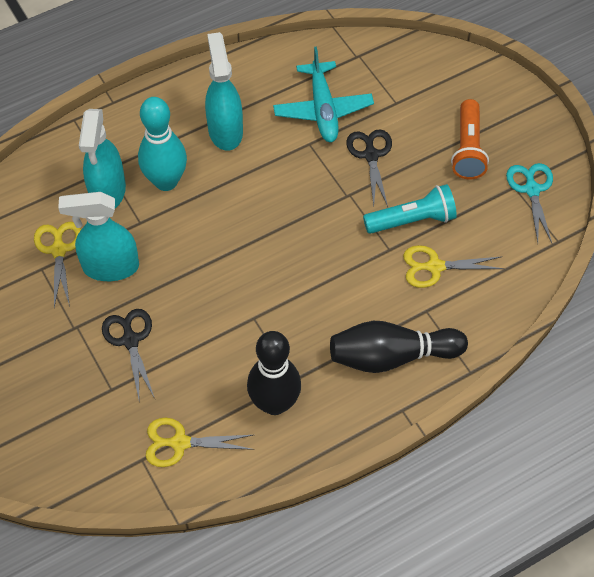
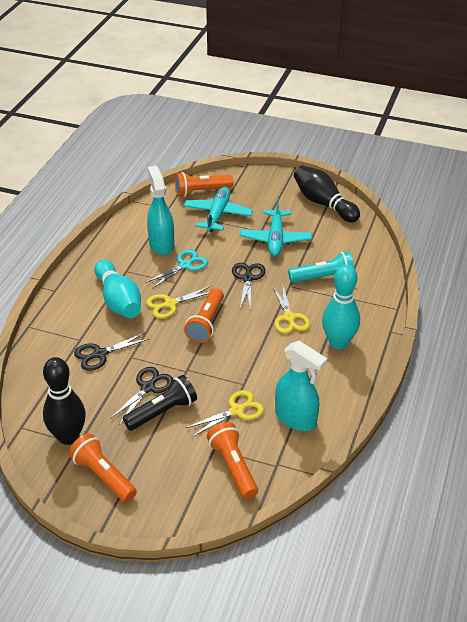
black flashlight: 0 -> 1
black scissors: 2 -> 3
orange flashlight: 1 -> 4
turquoise bowling pin: 1 -> 2
turquoise plane: 1 -> 2
turquoise spray bottle: 3 -> 2

